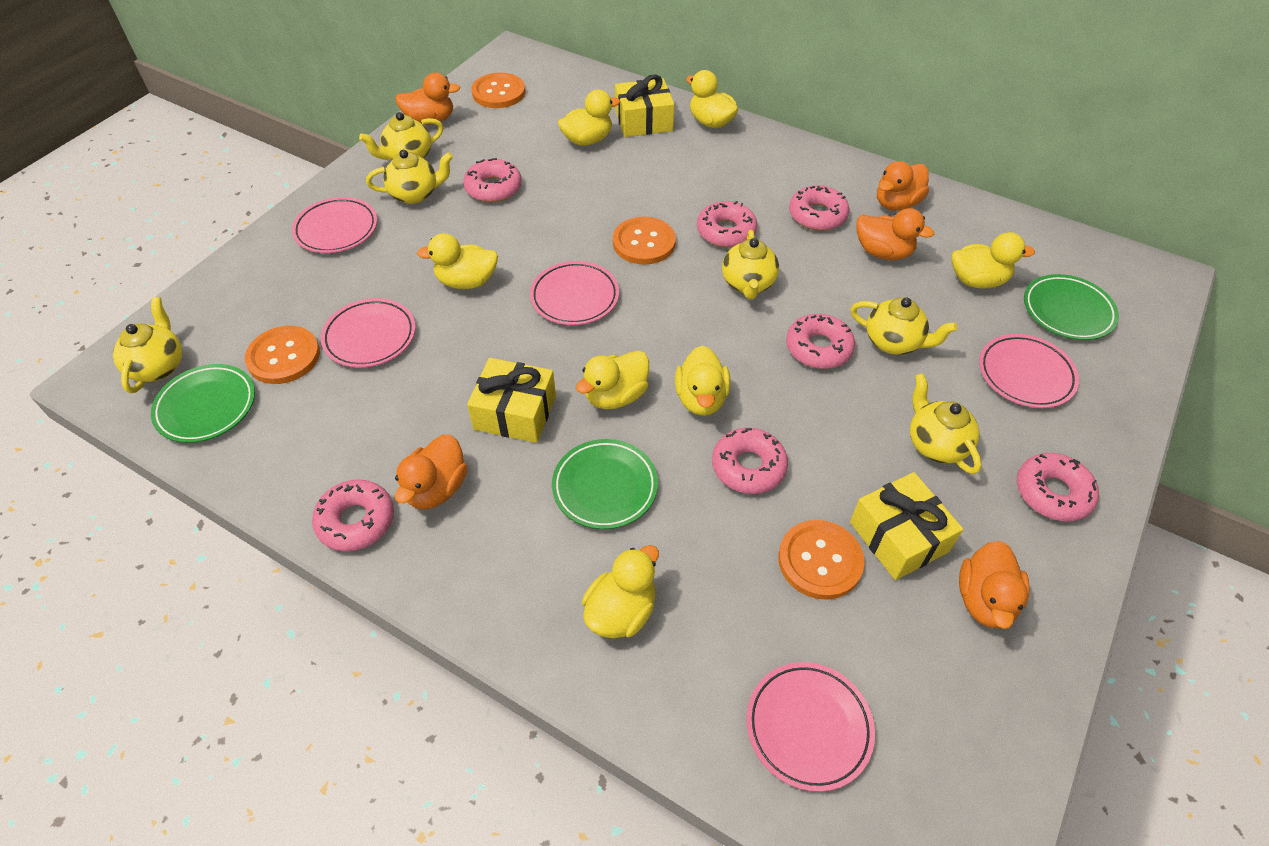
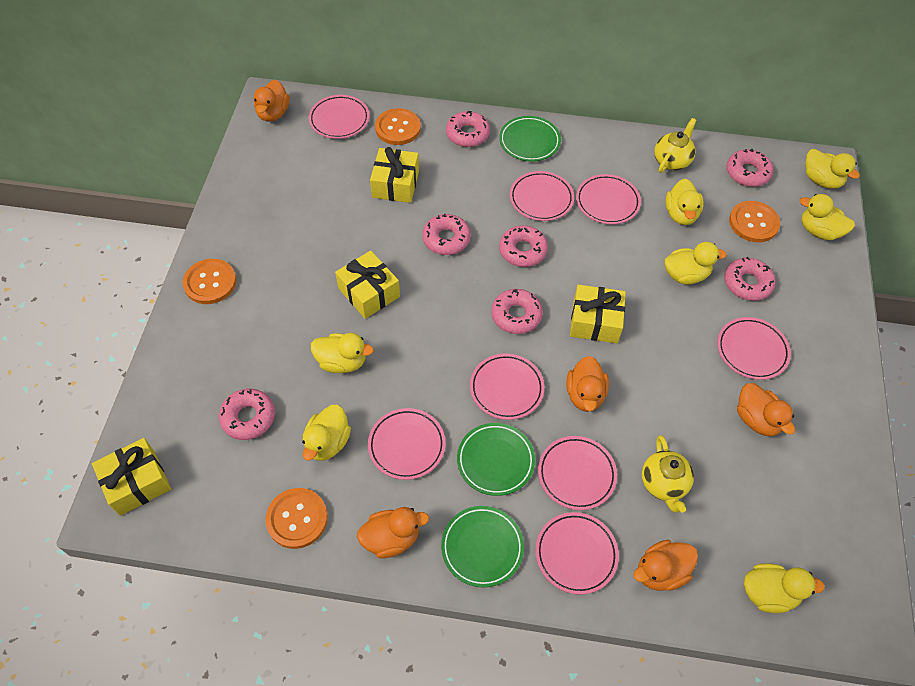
pink plate: 5 -> 8
yellow gift: 3 -> 4
yellow teapot: 6 -> 2

